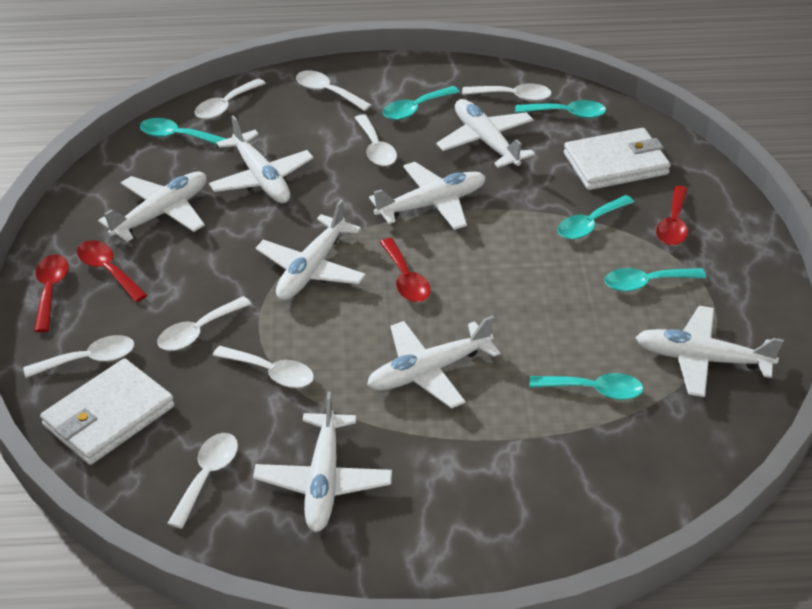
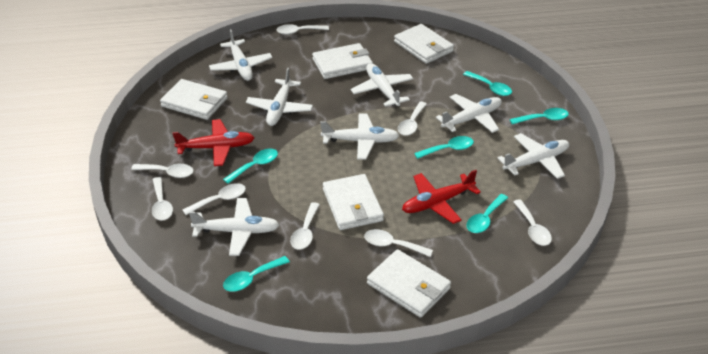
red plane: 0 -> 2
red spoon: 4 -> 0
white plane: 8 -> 7
white wallet: 2 -> 5

